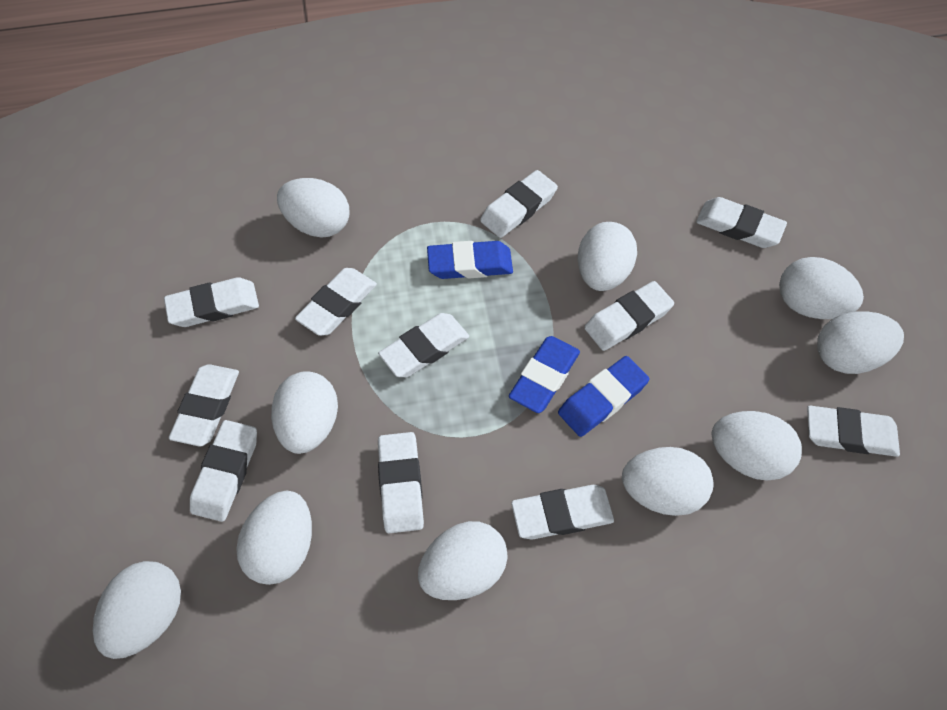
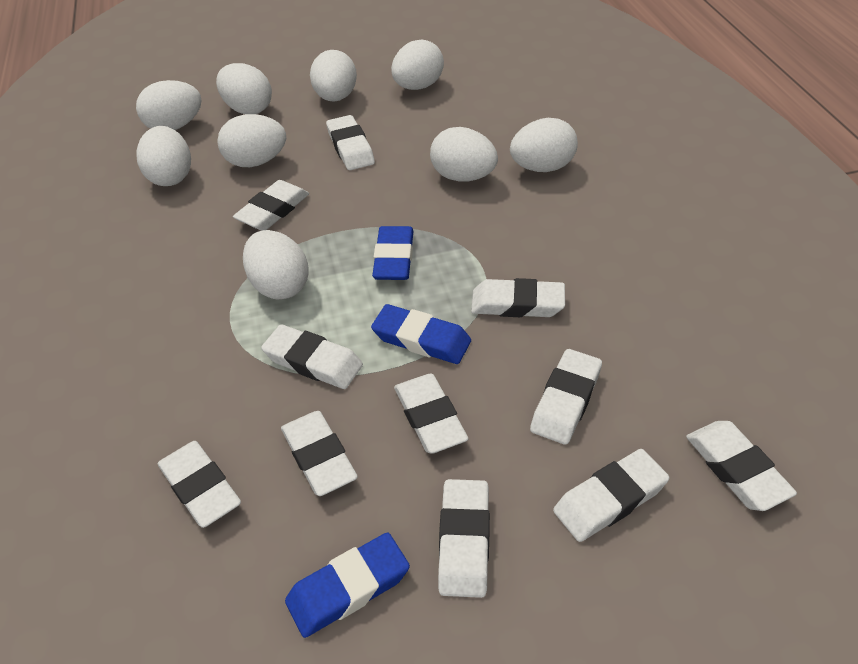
white egg: 10 -> 9

